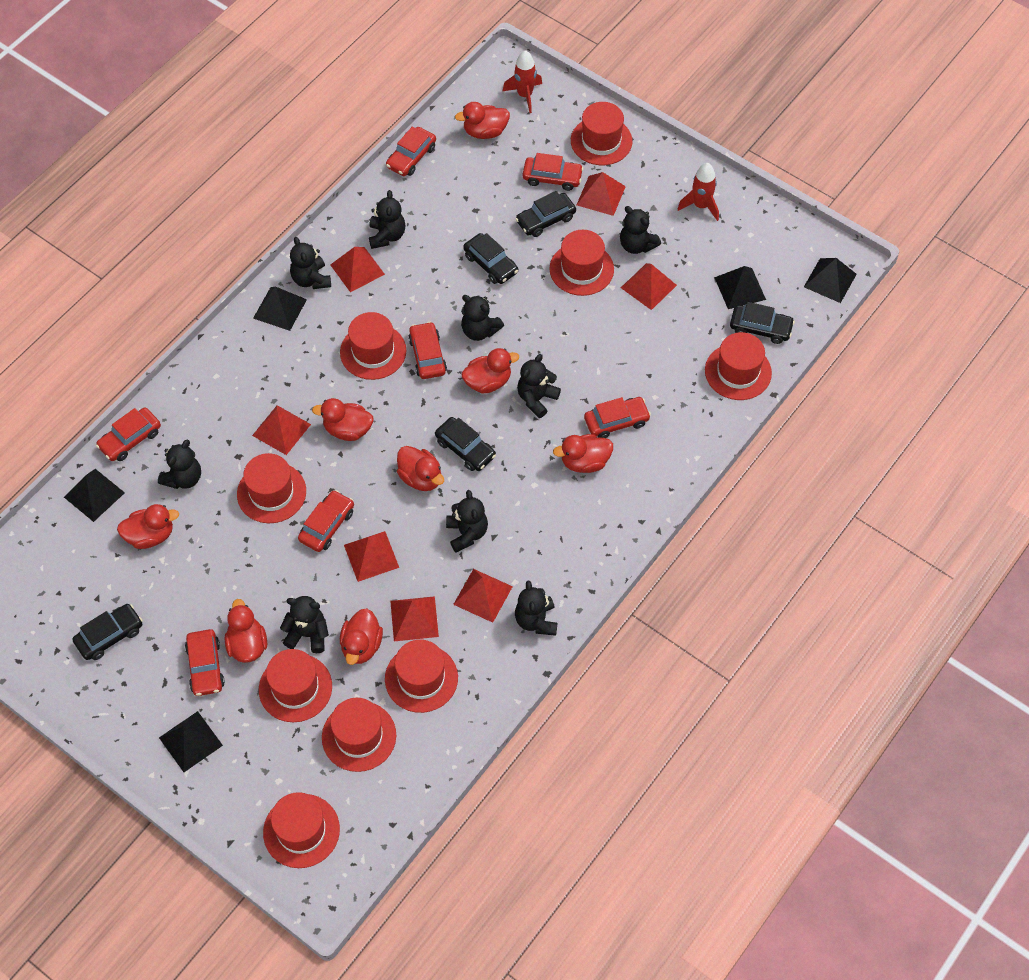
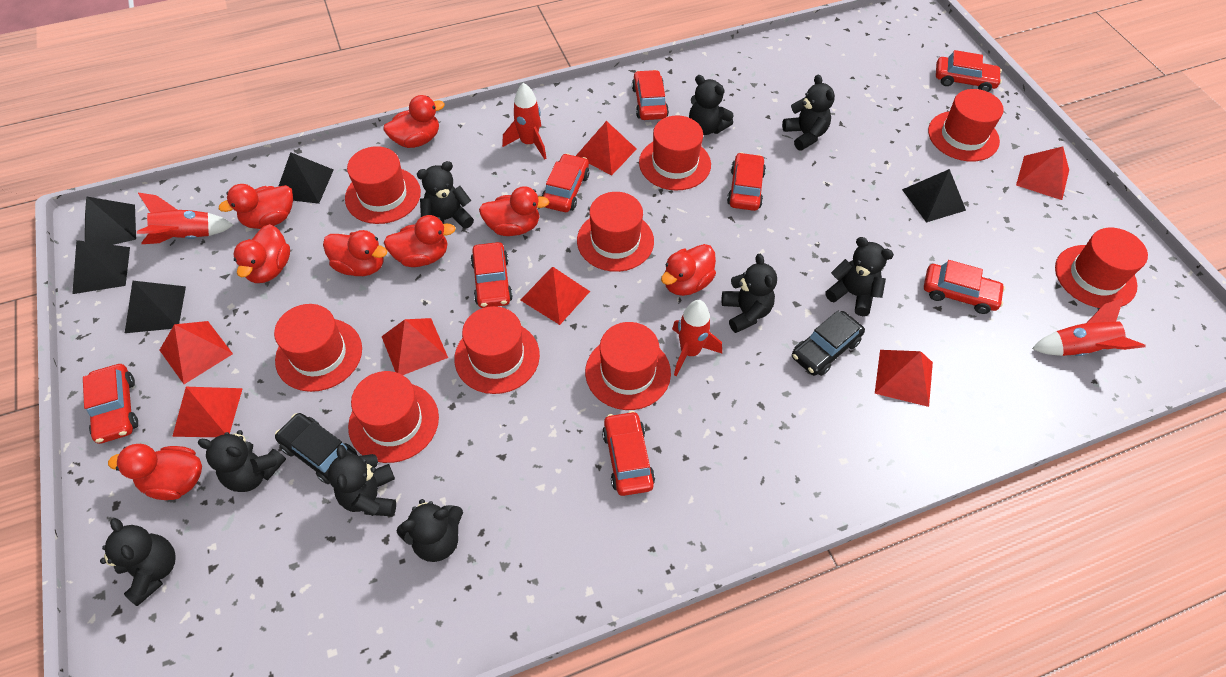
black car: 5 -> 2
red car: 7 -> 8
red rocket: 2 -> 4

